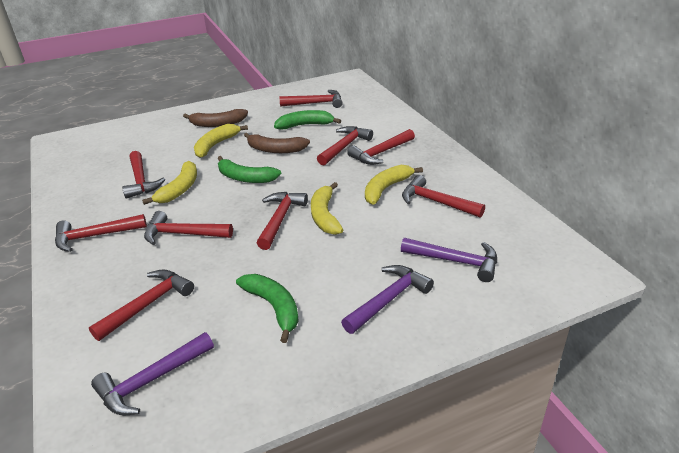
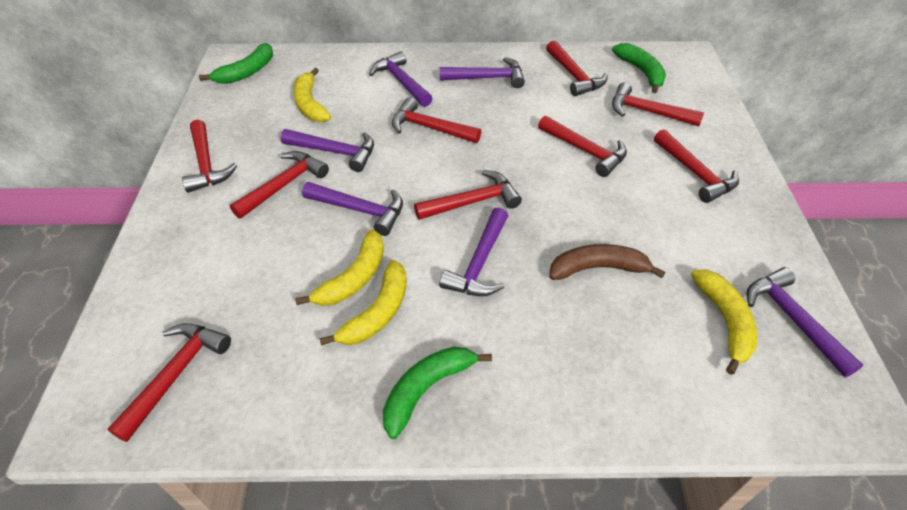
brown banana: 2 -> 1
purple hammer: 3 -> 6

